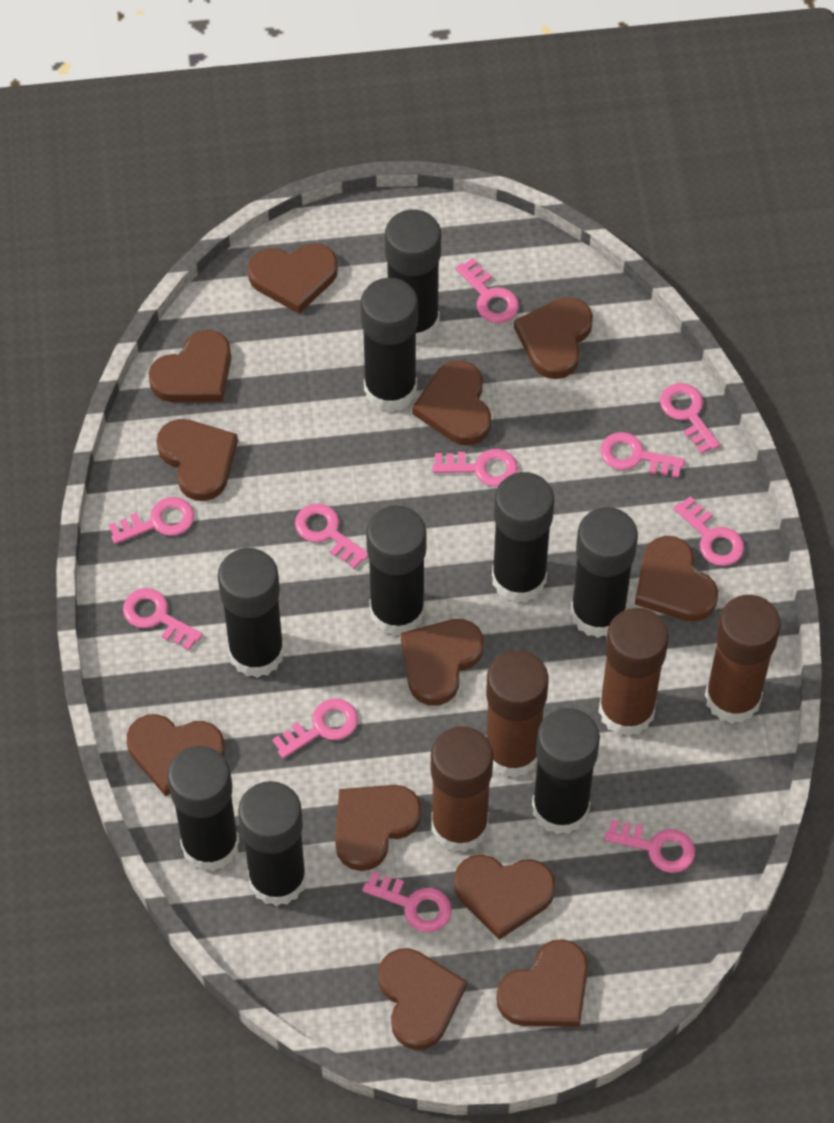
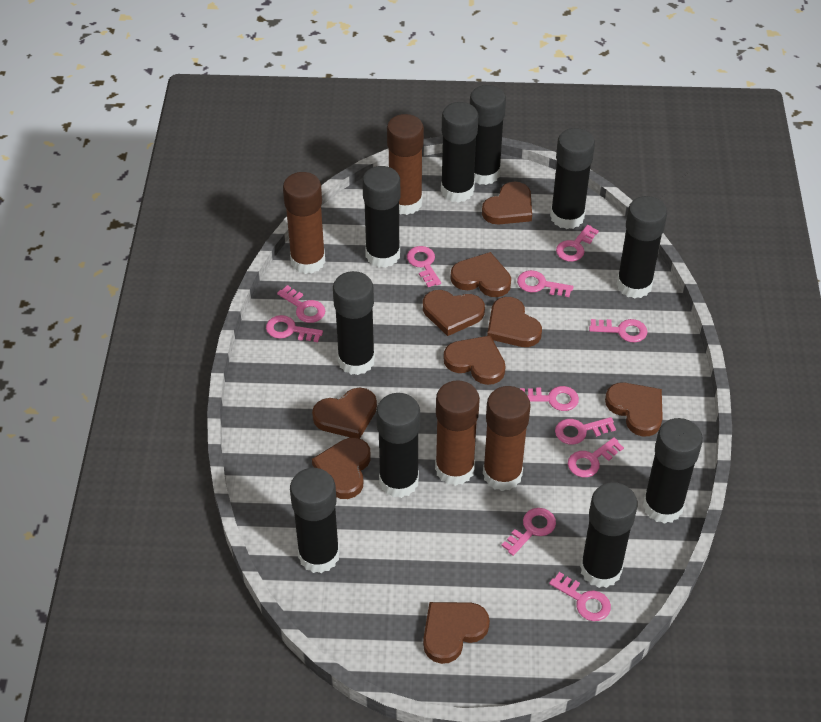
black glue stick: 9 -> 10
brown heart: 12 -> 9

